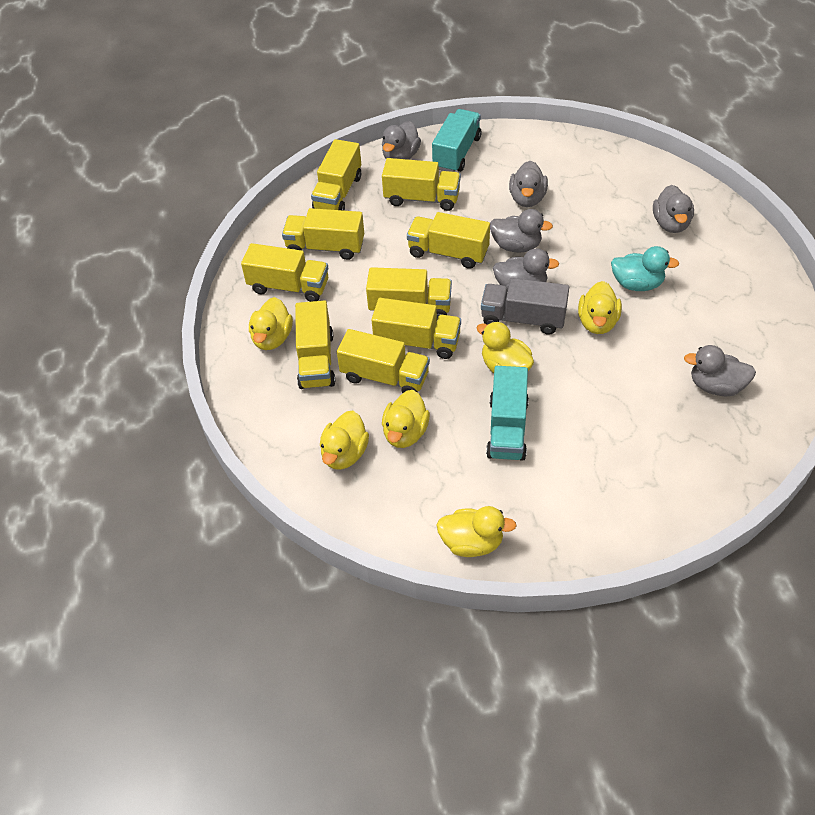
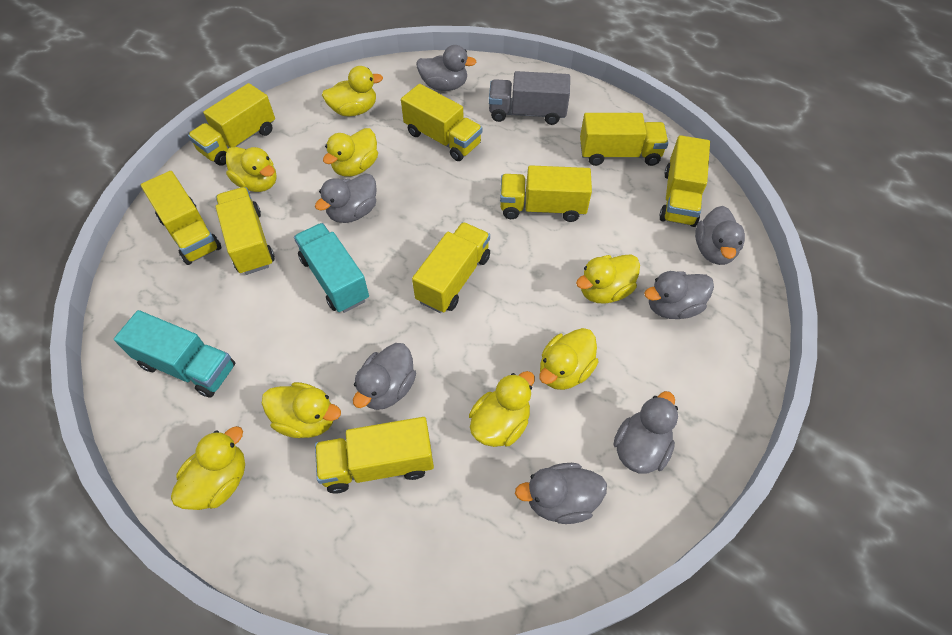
grey duck: 6 -> 7
turquoise duck: 1 -> 0
yellow duck: 6 -> 8

